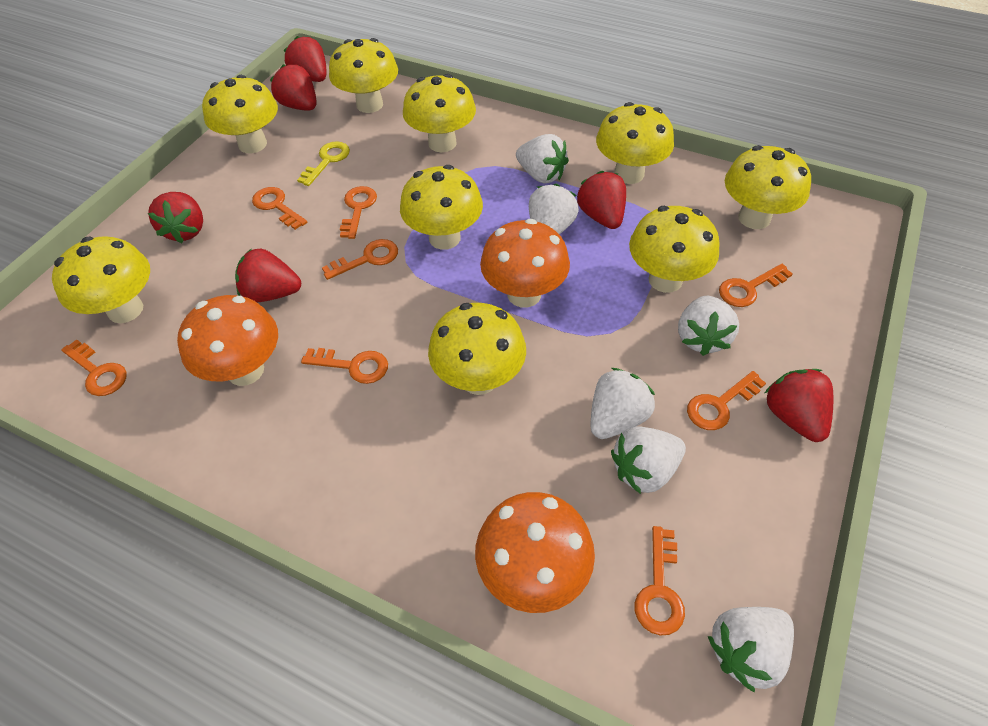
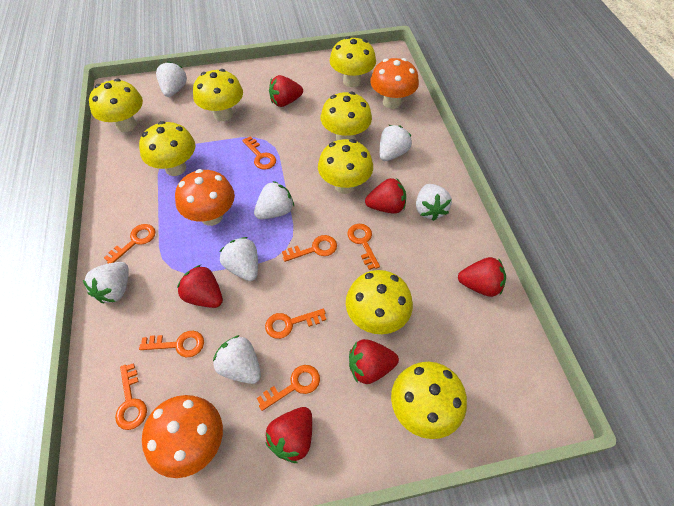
white strawberry: 6 -> 7
yellow key: 1 -> 0
yellow mushroom: 9 -> 8

